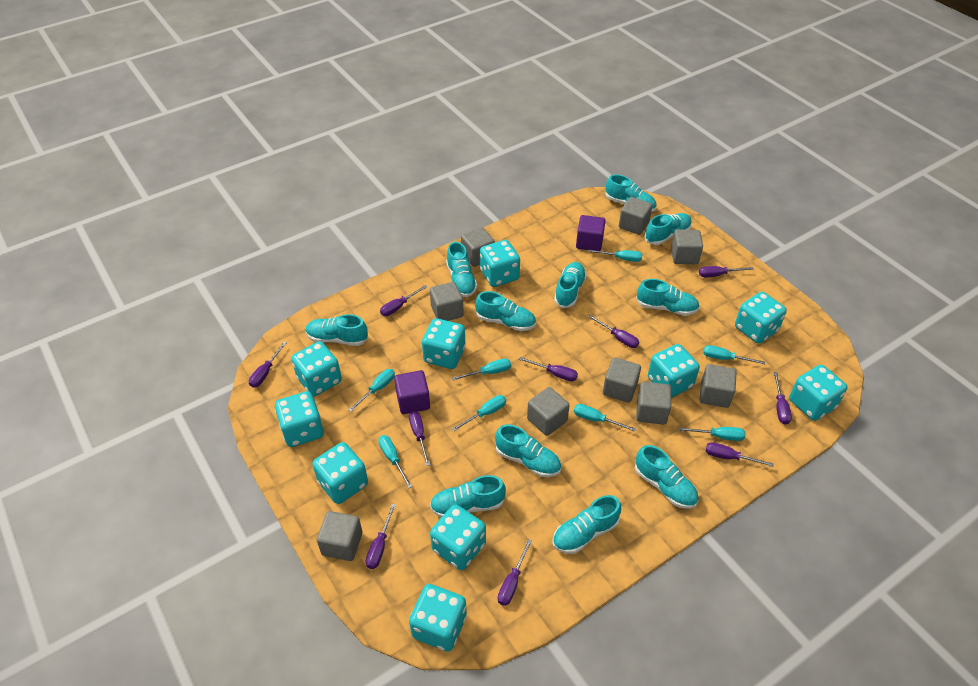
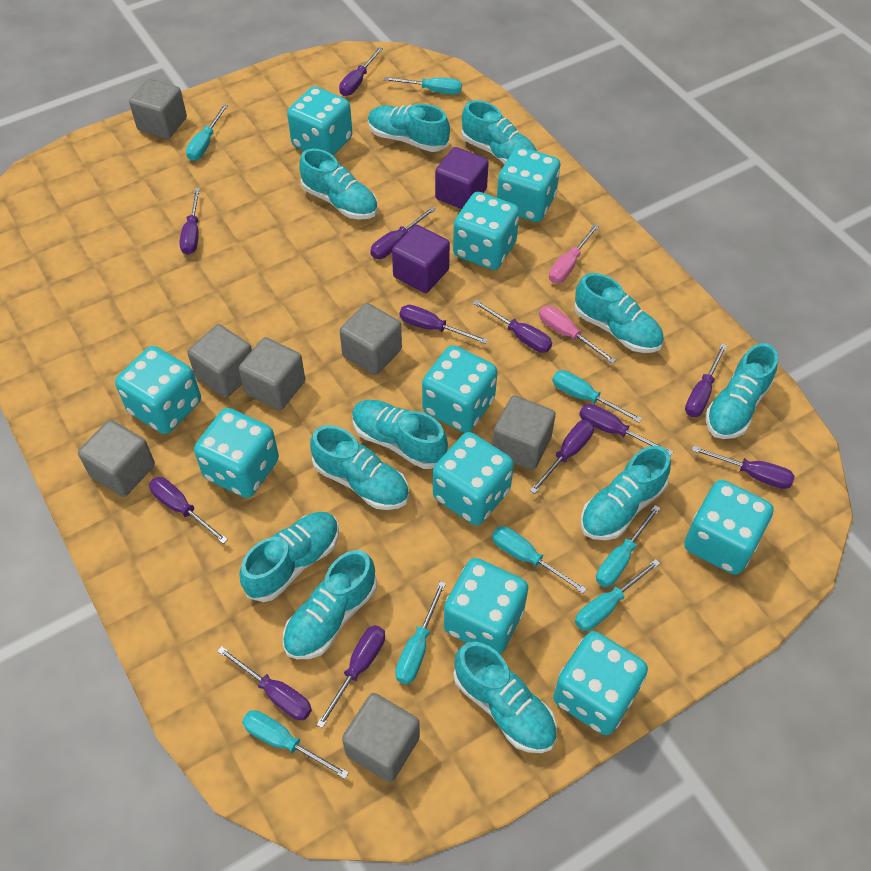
grey cube: 9 -> 7
pink screwdriver: 0 -> 2
purple screwdriver: 10 -> 12

